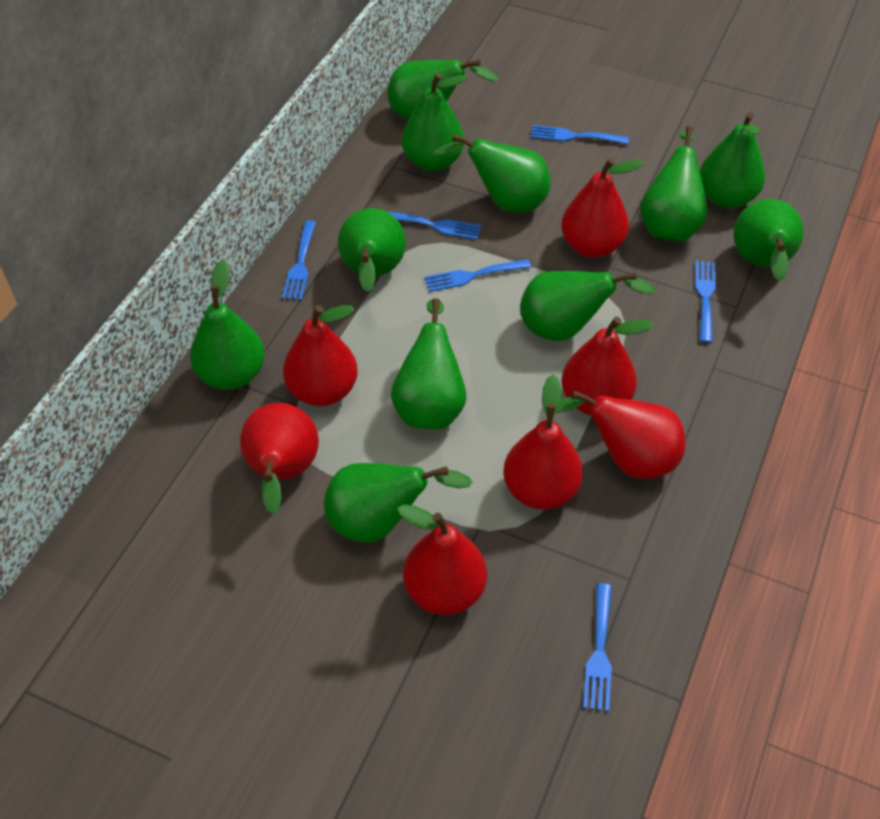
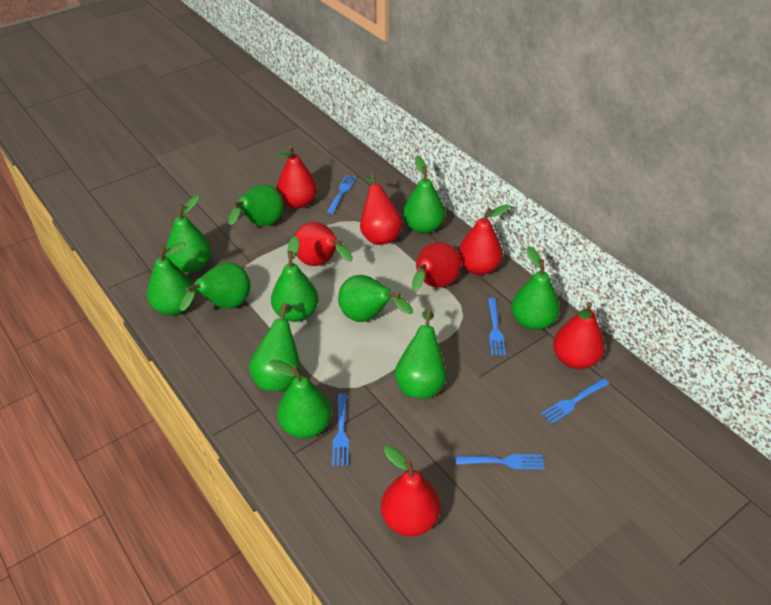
blue fork: 6 -> 5

